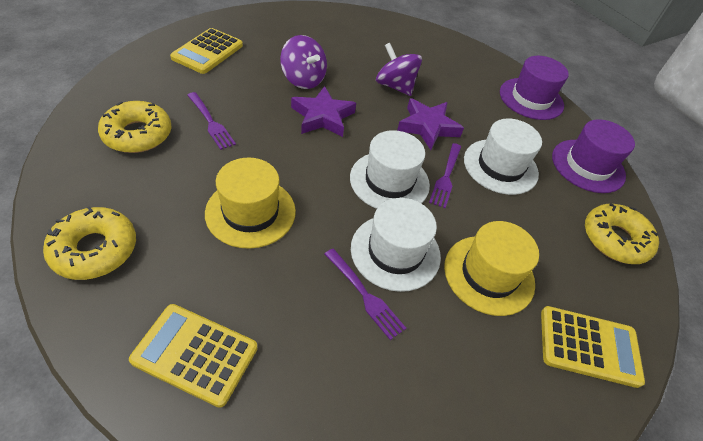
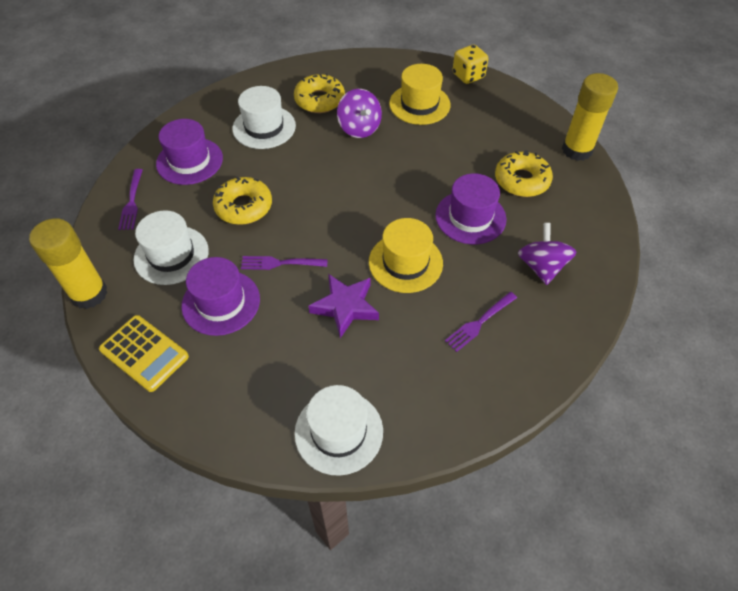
purple hat: 2 -> 3
purple star: 2 -> 1
yellow calculator: 3 -> 1
yellow dice: 0 -> 1
yellow glue stick: 0 -> 2

